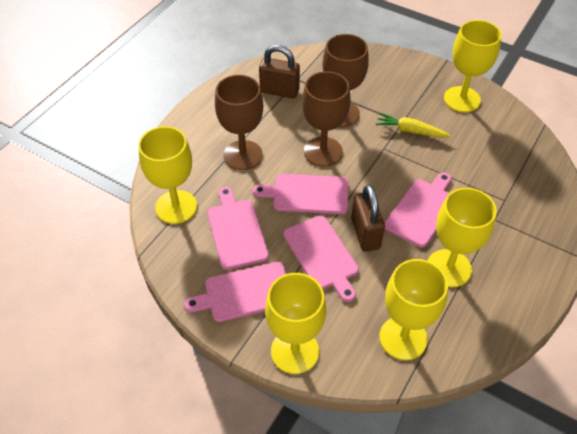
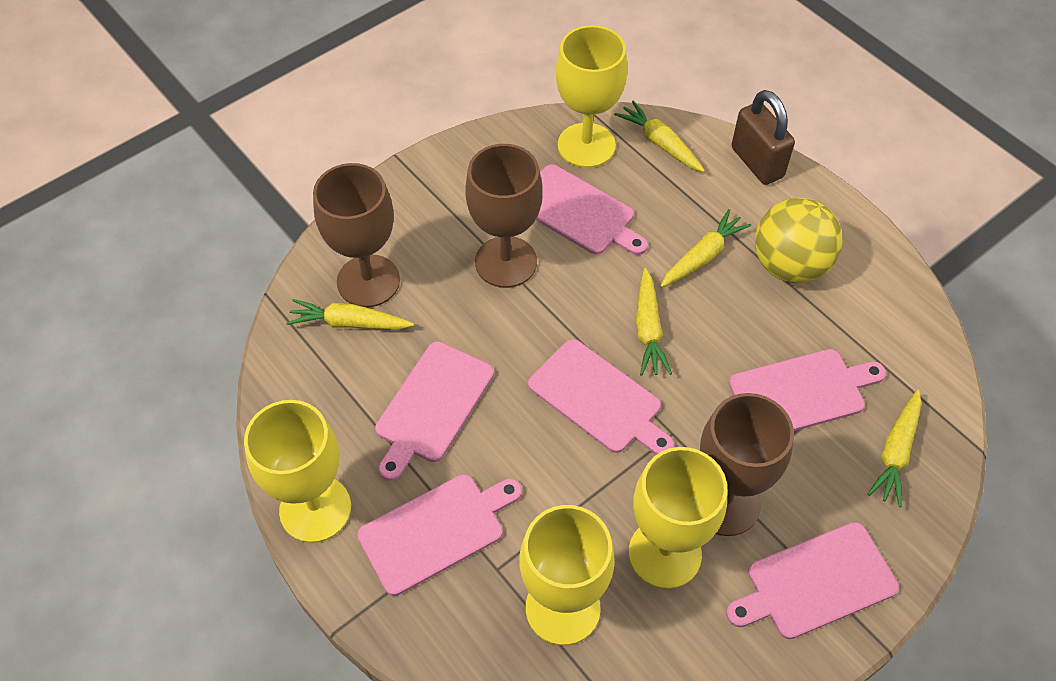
brown padlock: 2 -> 1
pink cutting board: 5 -> 6
yellow ball: 0 -> 1
yellow carrot: 1 -> 5
yellow goblet: 5 -> 4

